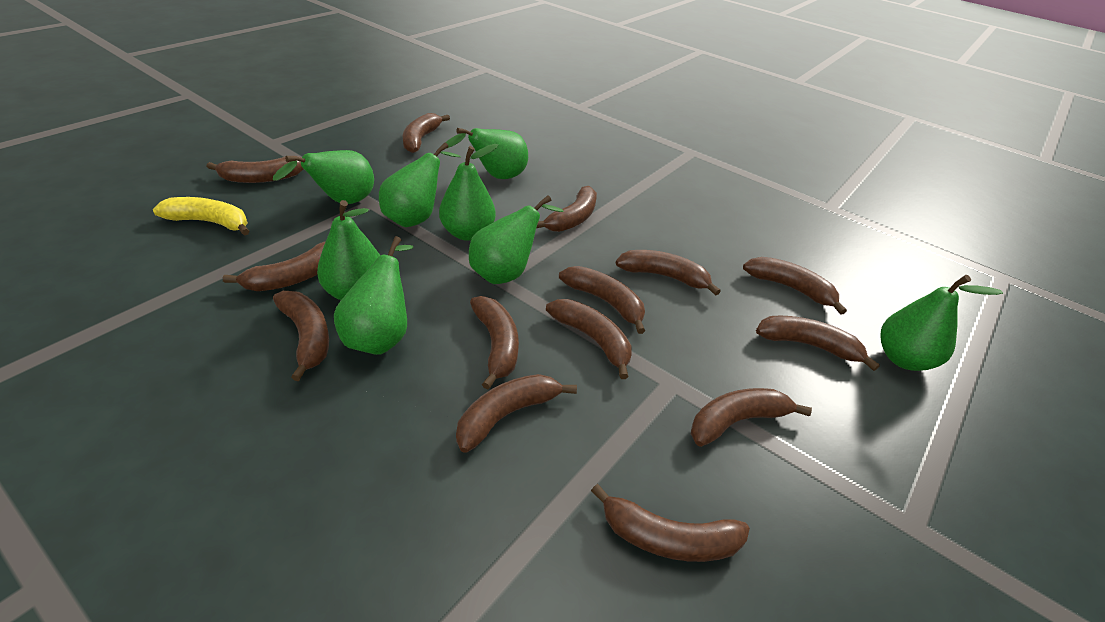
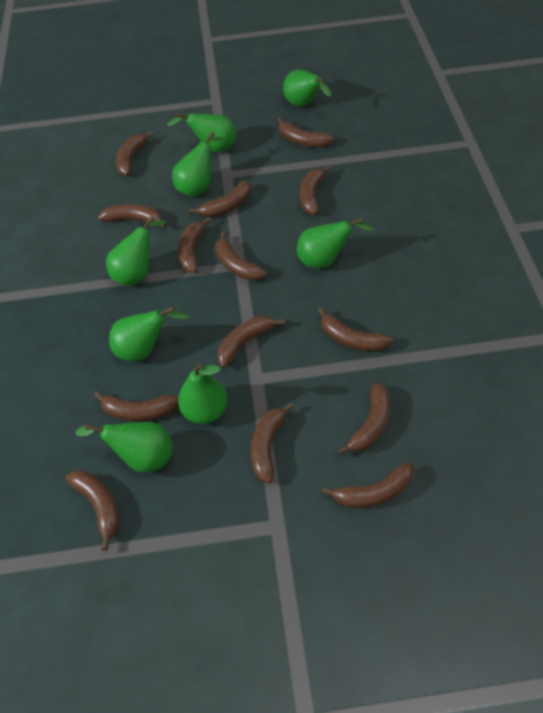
yellow banana: 1 -> 0

